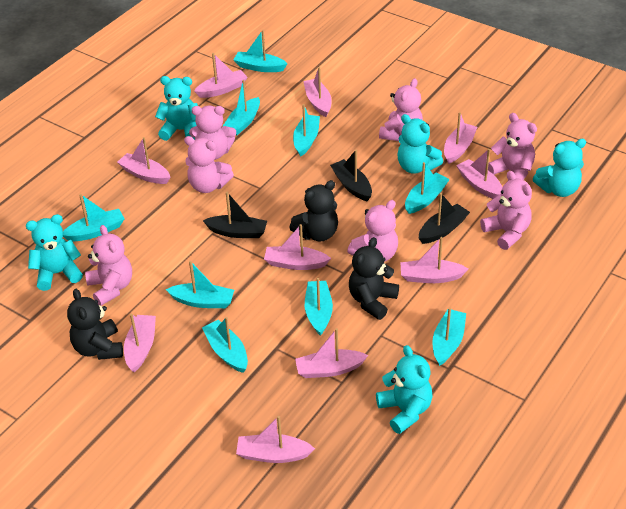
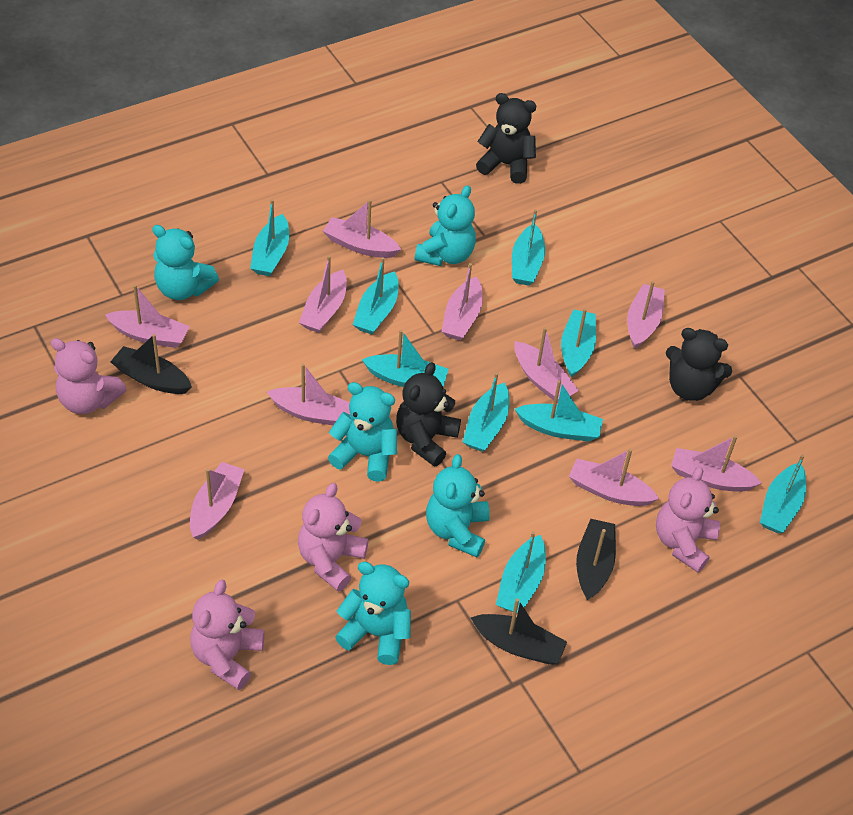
pink teddy bear: 7 -> 4

